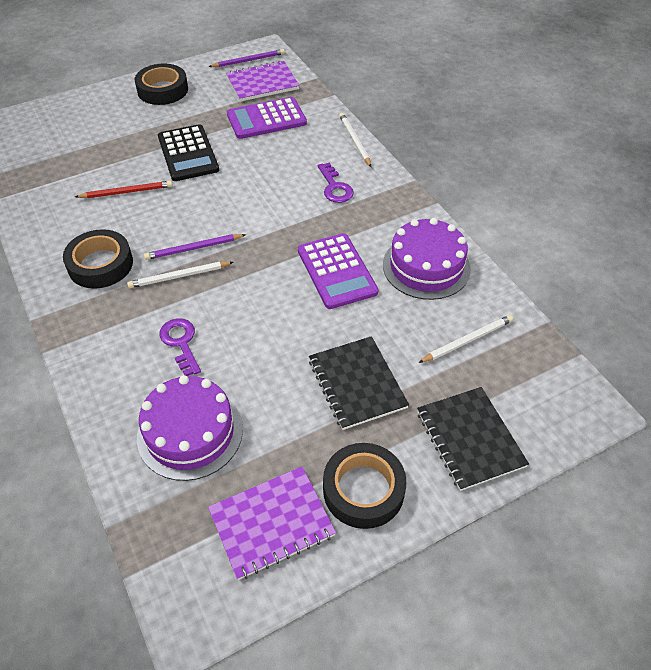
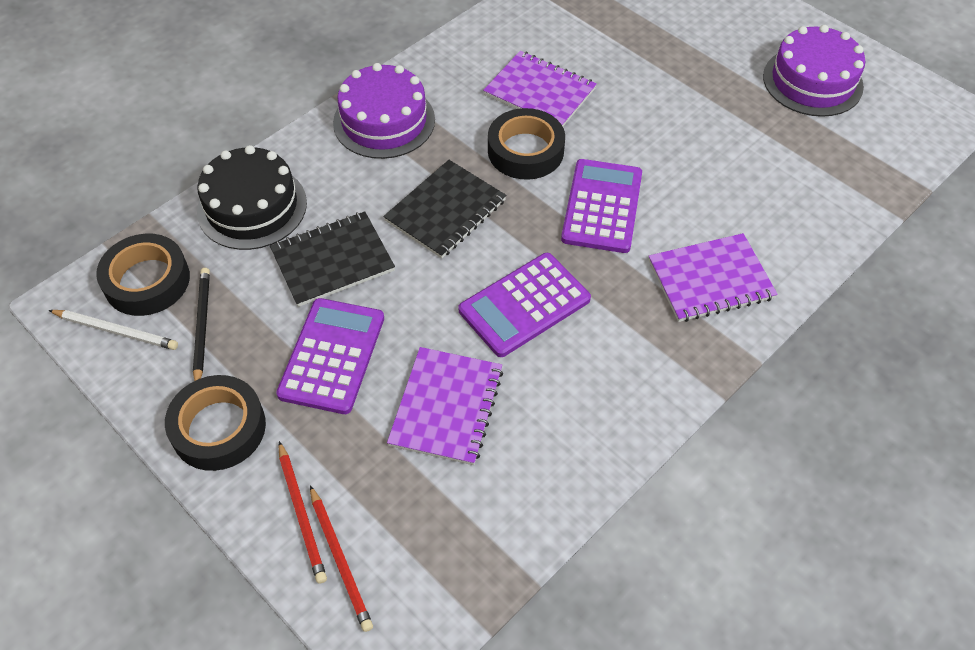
black cake: 0 -> 1
black calculator: 1 -> 0
black pencil: 0 -> 1
purple calculator: 2 -> 3
purple key: 2 -> 0
purple notebook: 2 -> 3
purple pencil: 2 -> 0
red pencil: 1 -> 2
white pencil: 3 -> 1

